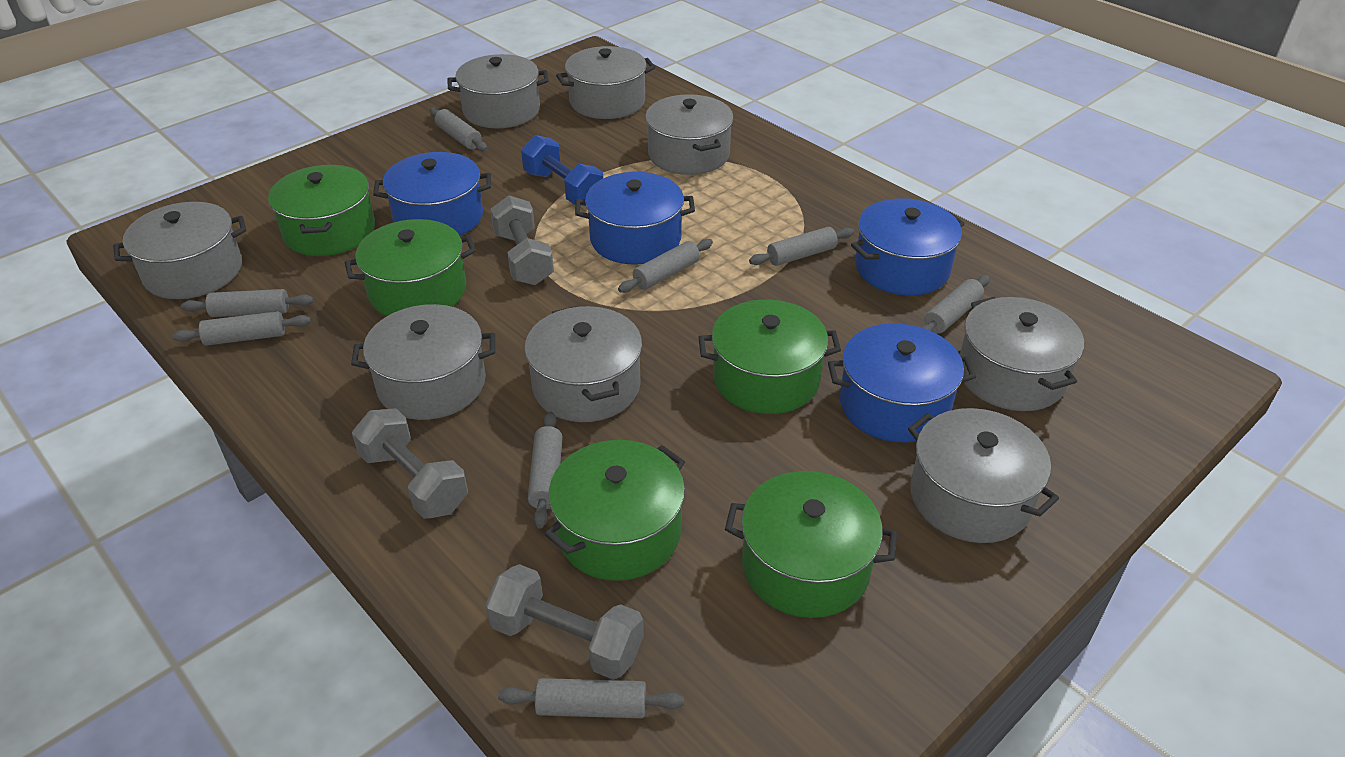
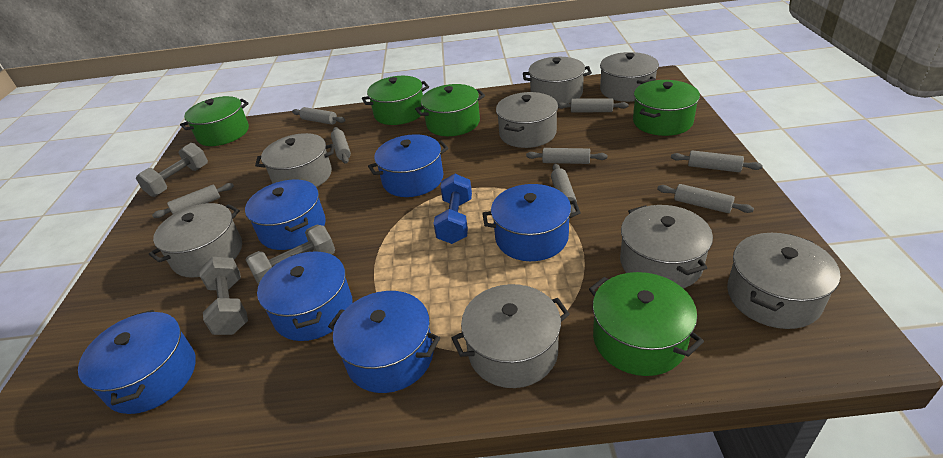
blue pot: 4 -> 6

